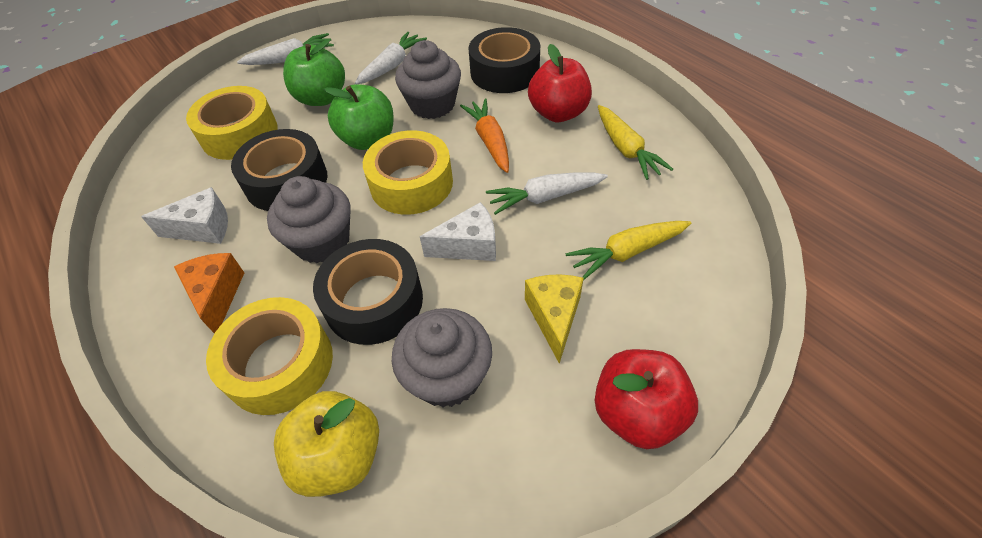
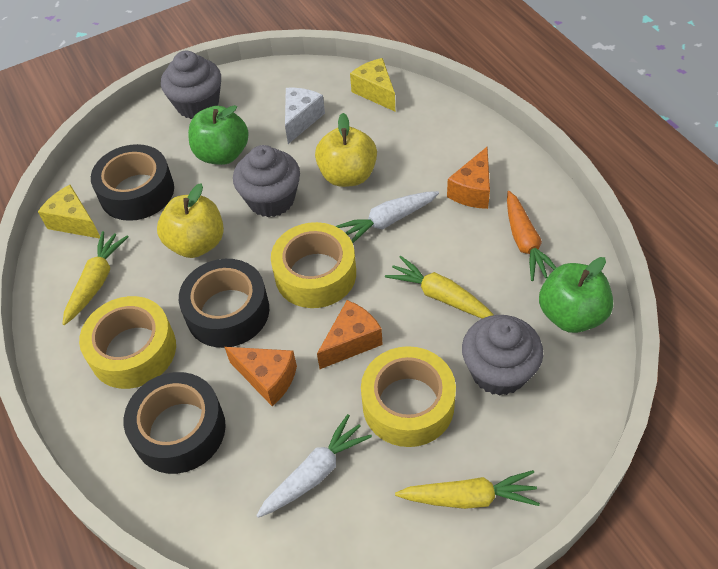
orange cheese: 1 -> 3
red apple: 2 -> 0
white carrot: 3 -> 2
white cheese: 2 -> 1
yellow apple: 1 -> 2
yellow carrot: 2 -> 3
yellow cheese: 1 -> 2

